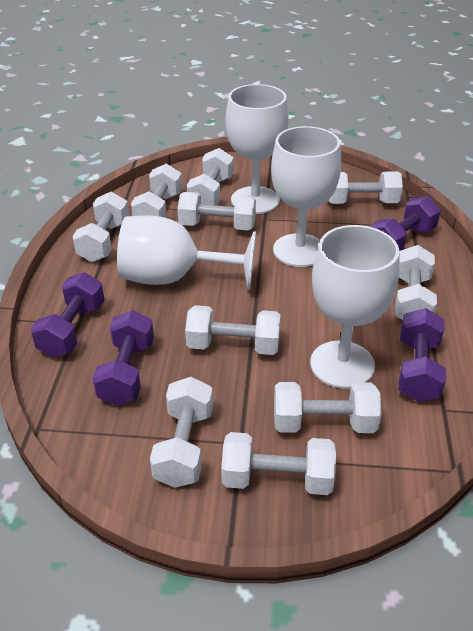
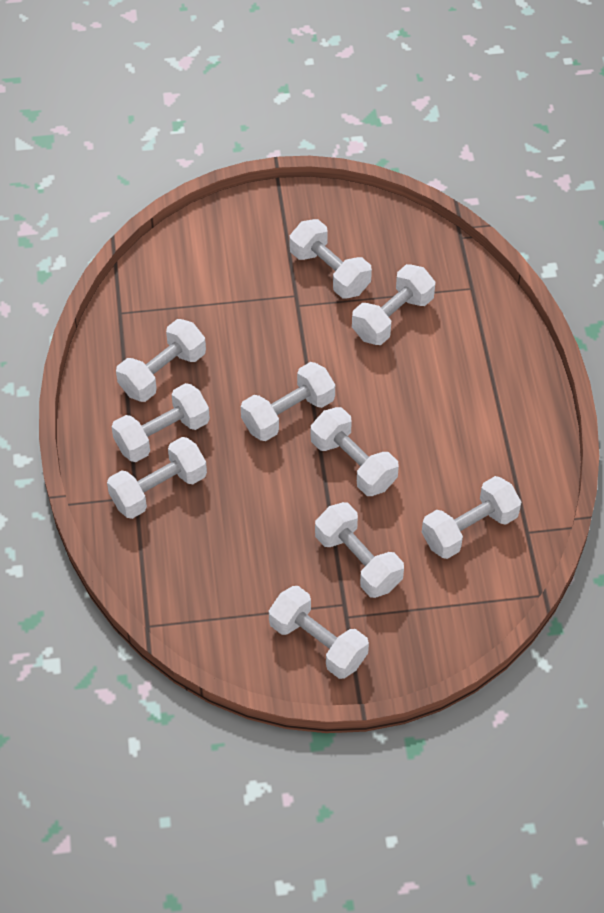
purple dumbbell: 4 -> 0
white goblet: 4 -> 0

